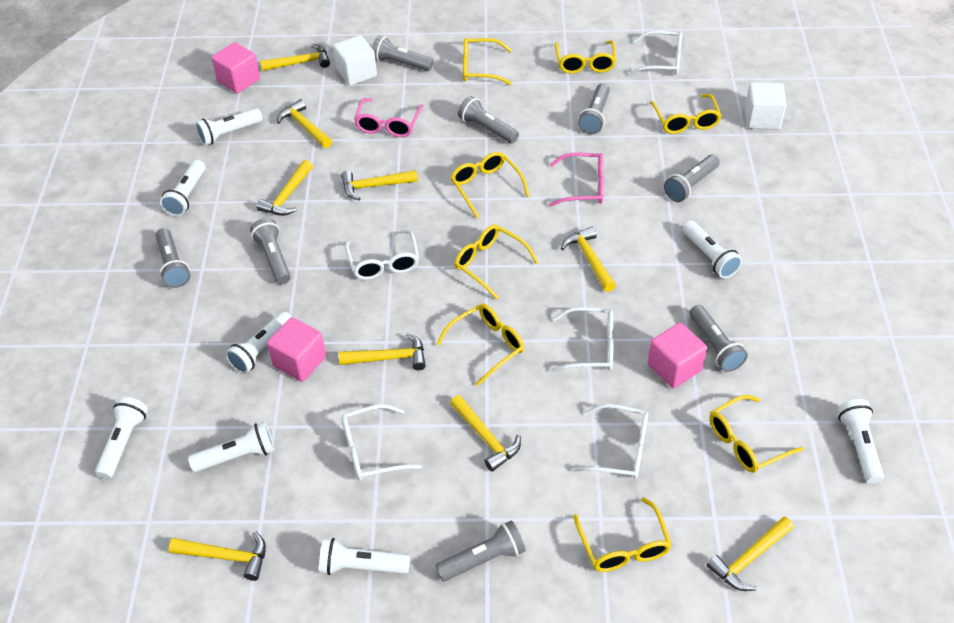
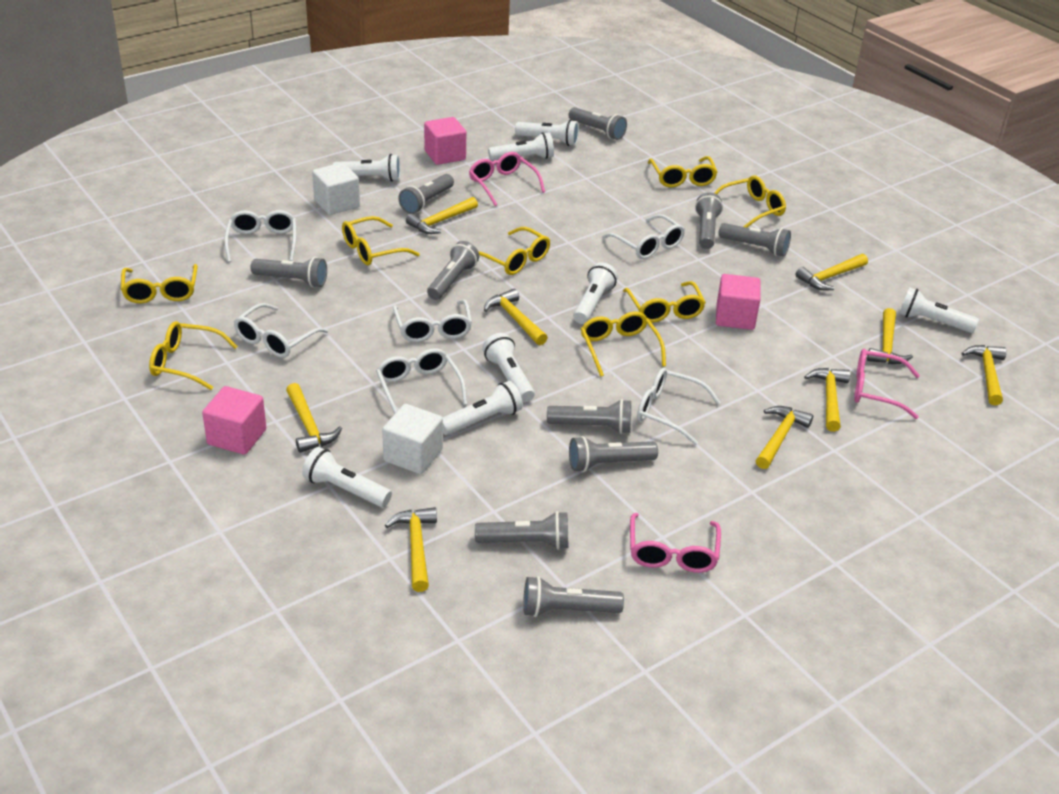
grey flashlight: 8 -> 10
pink glasses: 2 -> 3
white glasses: 5 -> 6

